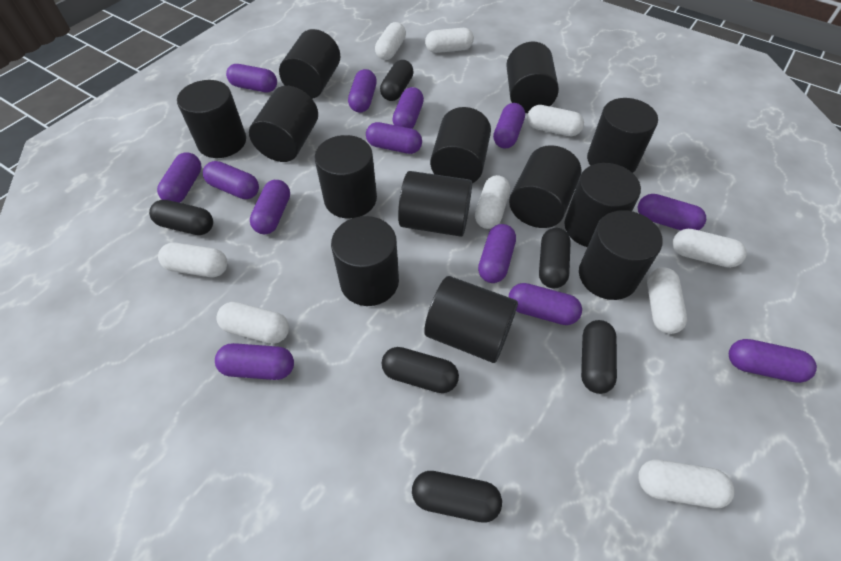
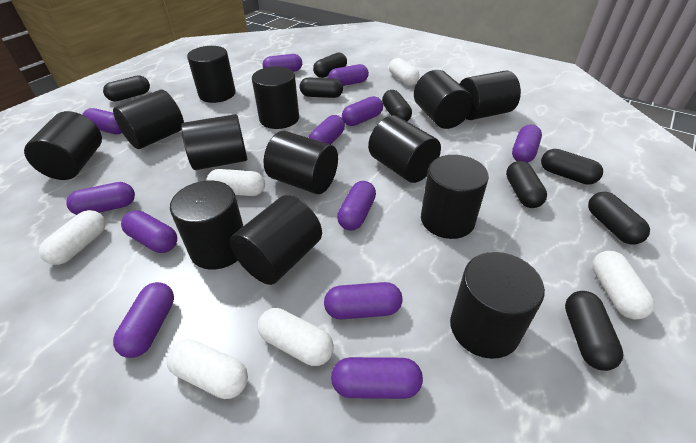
black capsule: 6 -> 8
purple capsule: 13 -> 12
white capsule: 9 -> 6

